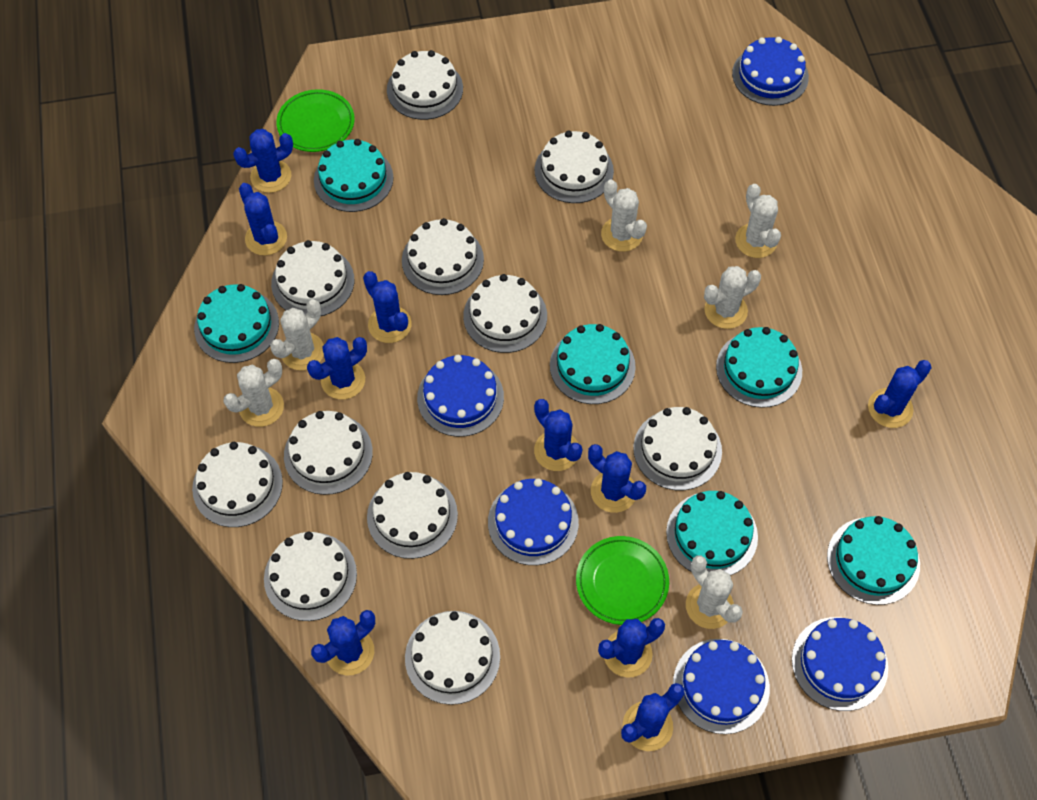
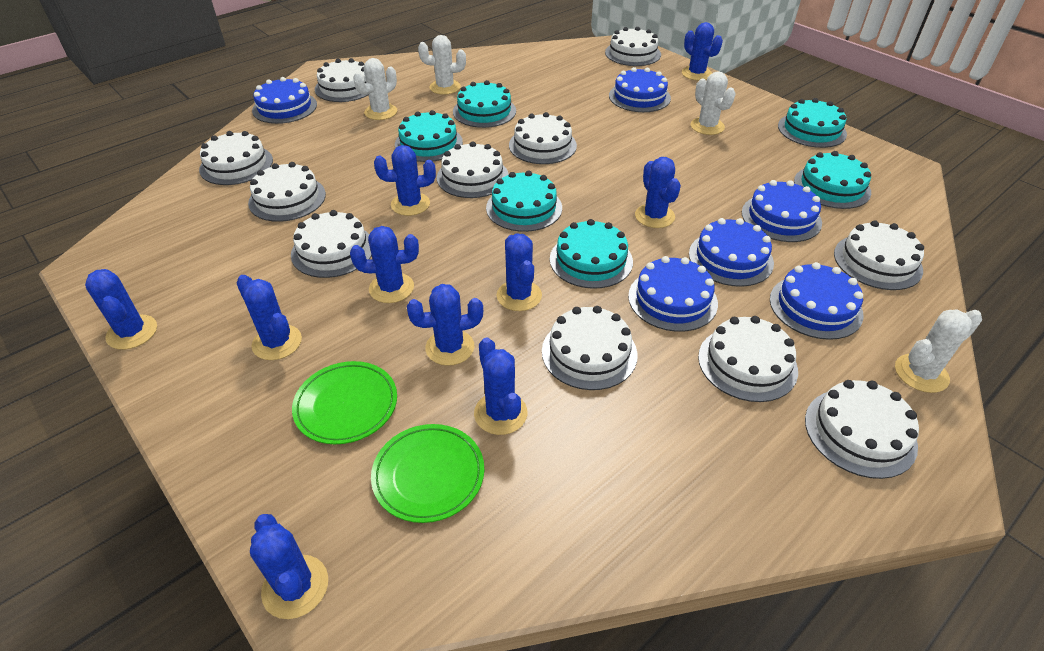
blue cake: 5 -> 6
white cactus: 6 -> 4

